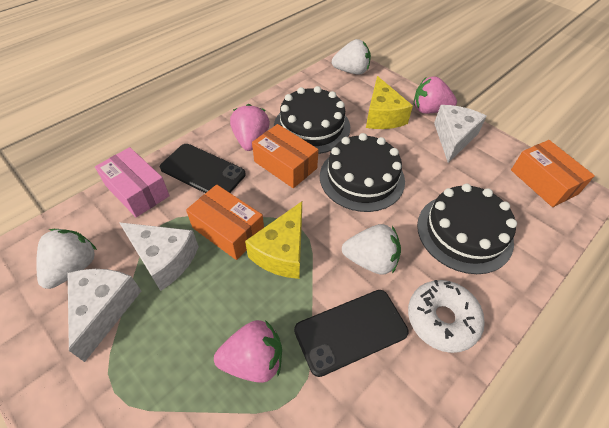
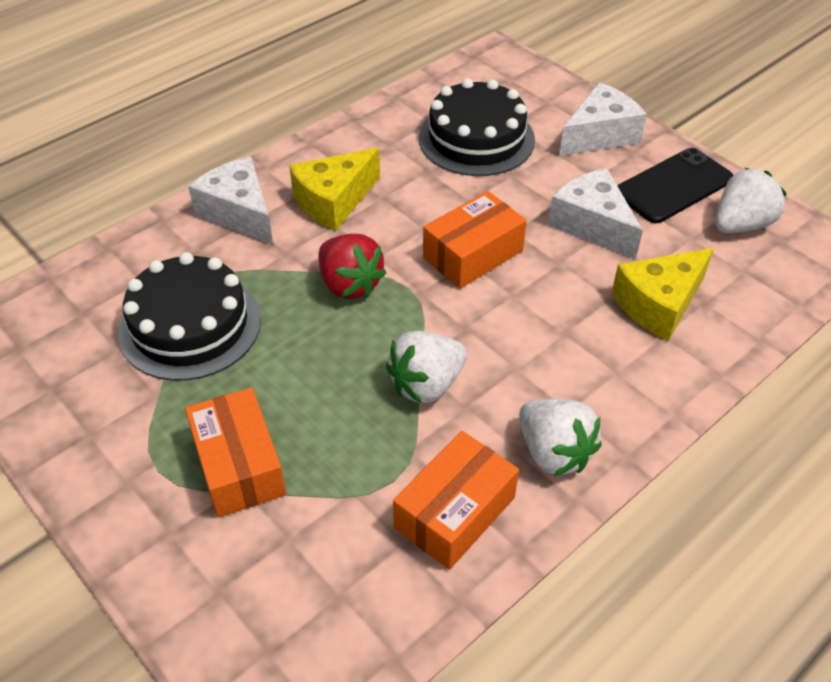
black cake: 3 -> 2
black phone: 2 -> 1
pink box: 1 -> 0
pink strawberry: 3 -> 0
red strawberry: 0 -> 1
white donut: 1 -> 0

